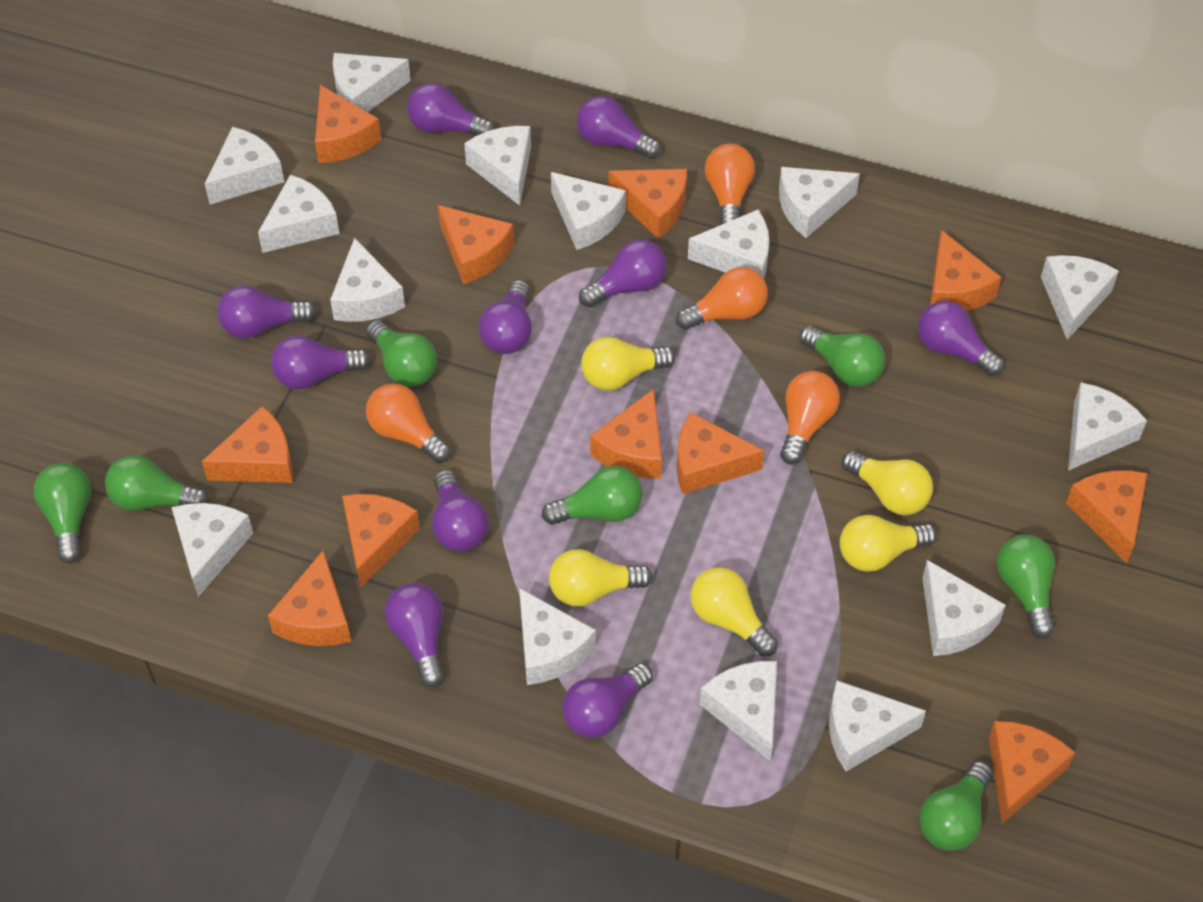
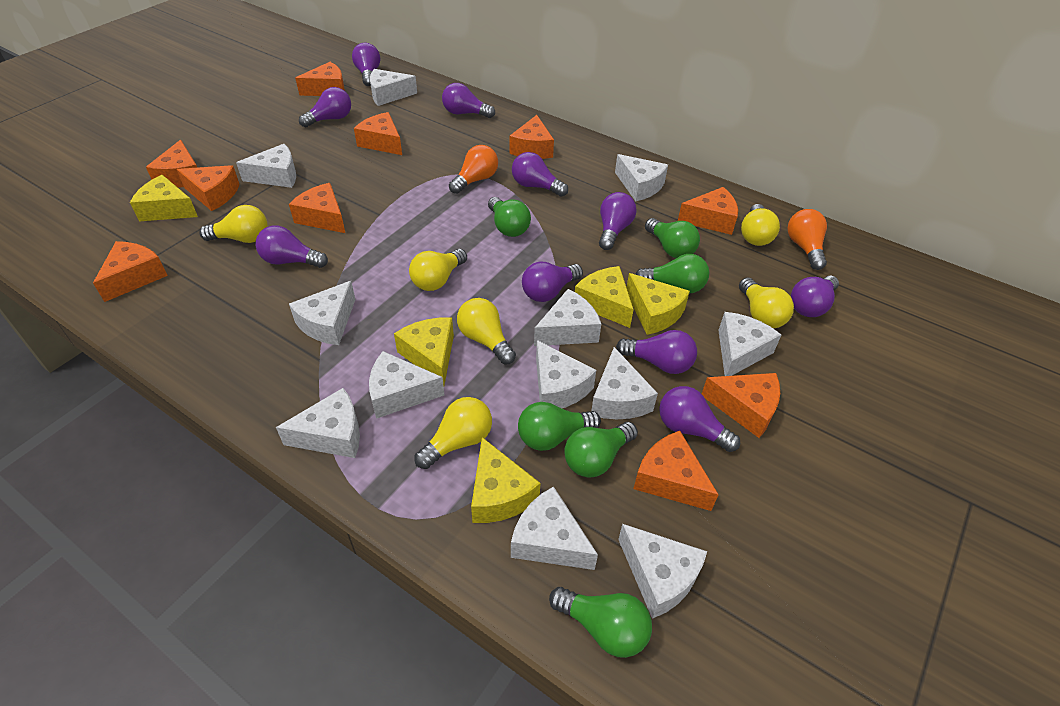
green light bulb: 7 -> 6
orange cheese: 11 -> 10
orange light bulb: 4 -> 2
white cheese: 15 -> 12
yellow cheese: 0 -> 5
yellow light bulb: 5 -> 6

